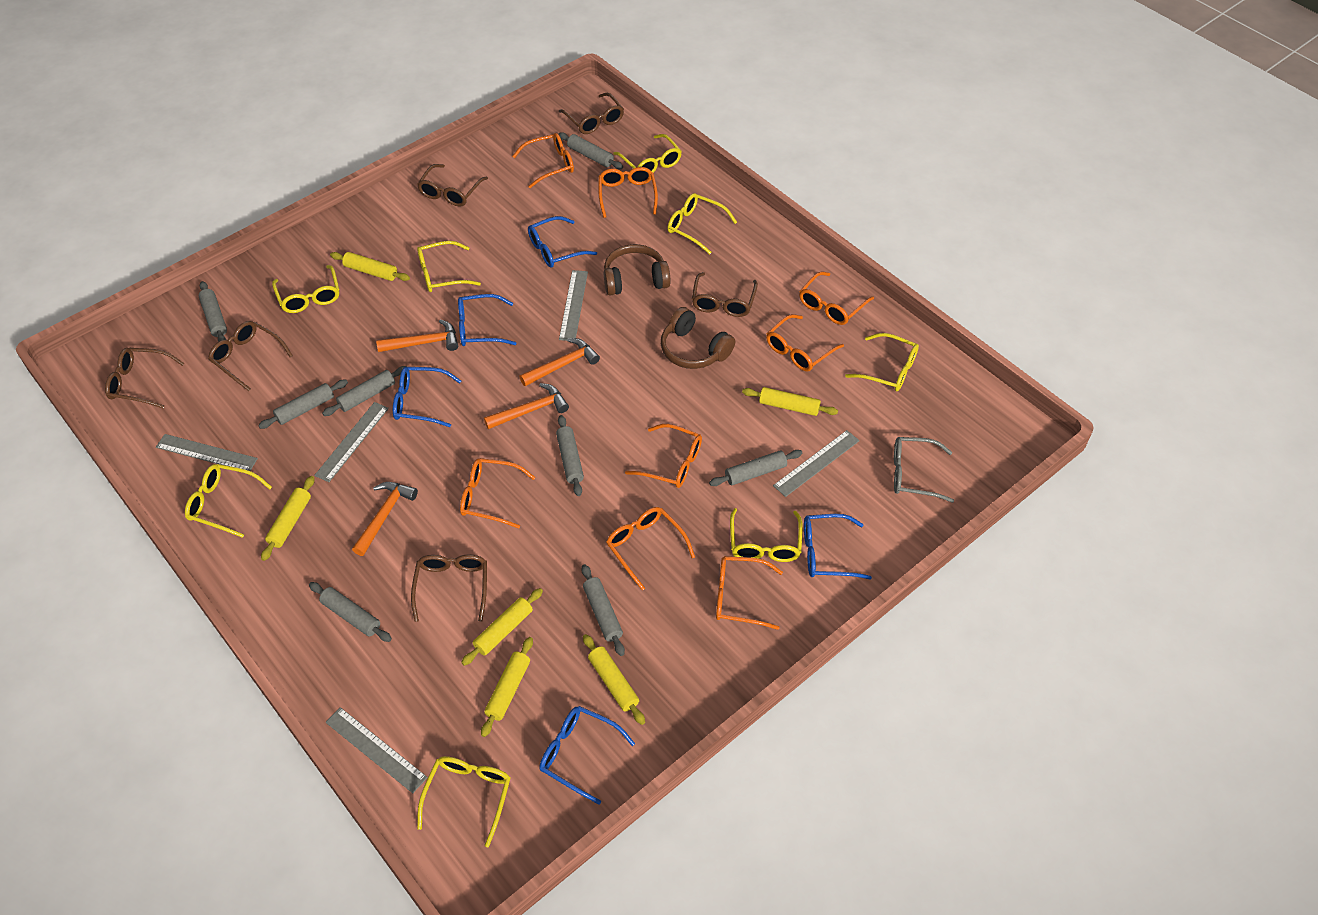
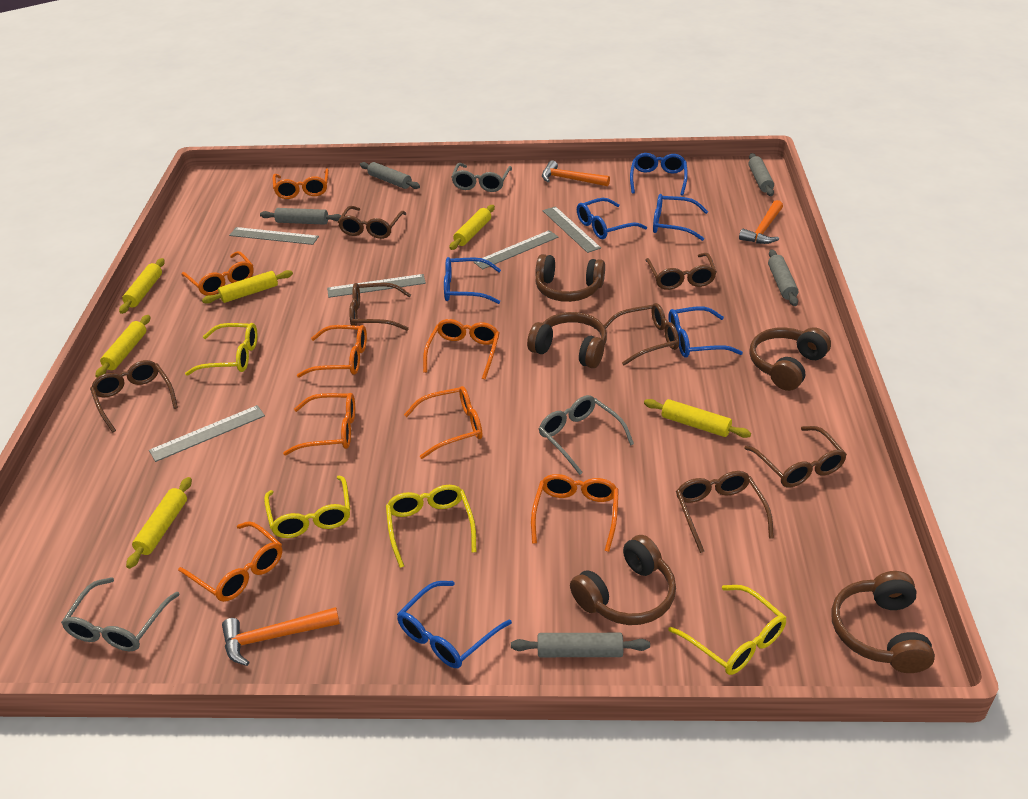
blue glasses: 5 -> 6
brown glasses: 6 -> 7
brown headphones: 2 -> 5
grey glasses: 1 -> 3
grey rolling pin: 8 -> 5
orange hammer: 4 -> 3
yellow glasses: 8 -> 4

